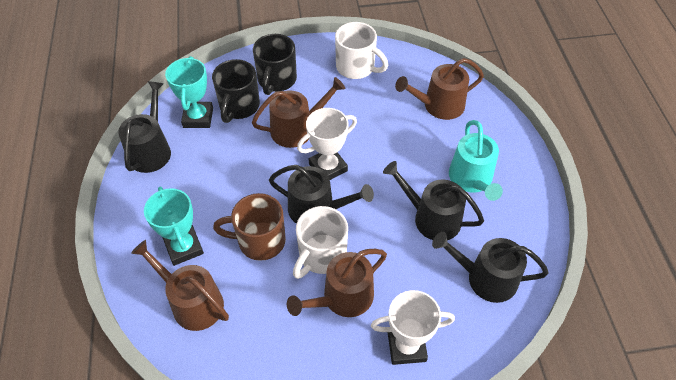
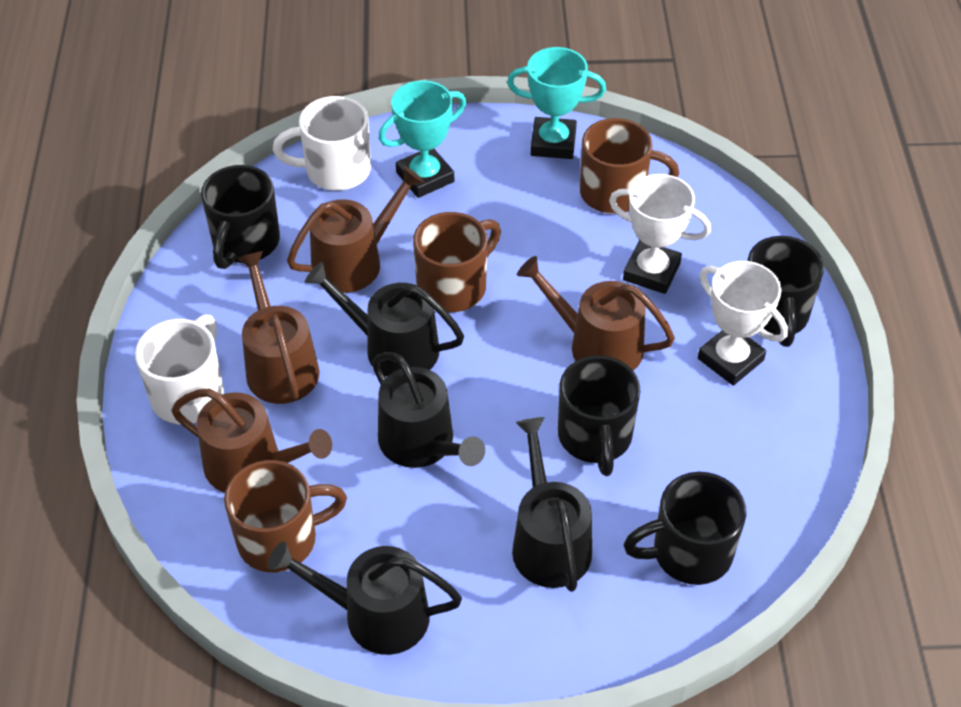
black mug: 2 -> 4
brown mug: 1 -> 3
turquoise watering can: 1 -> 0

